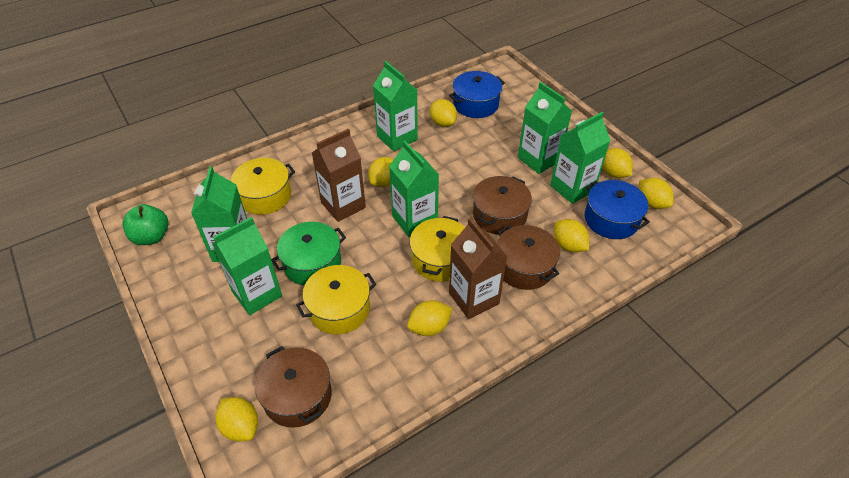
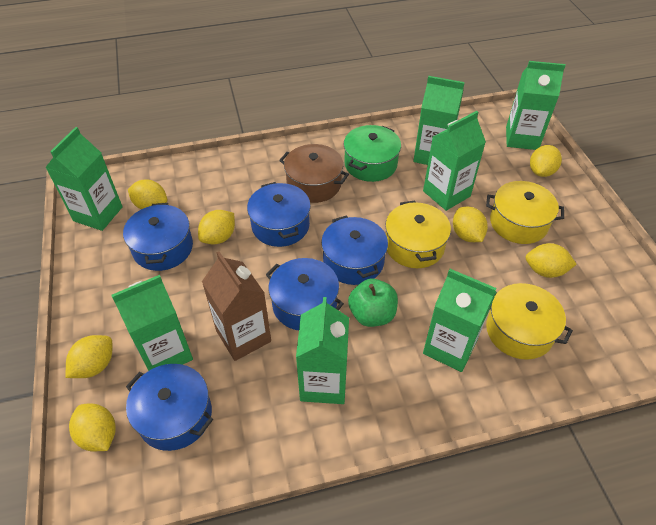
blue pot: 2 -> 5
brown carton: 2 -> 1
brown pot: 3 -> 1
green carton: 6 -> 7

